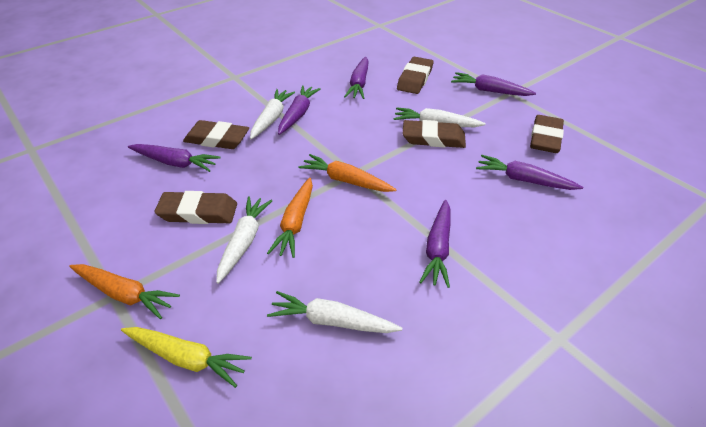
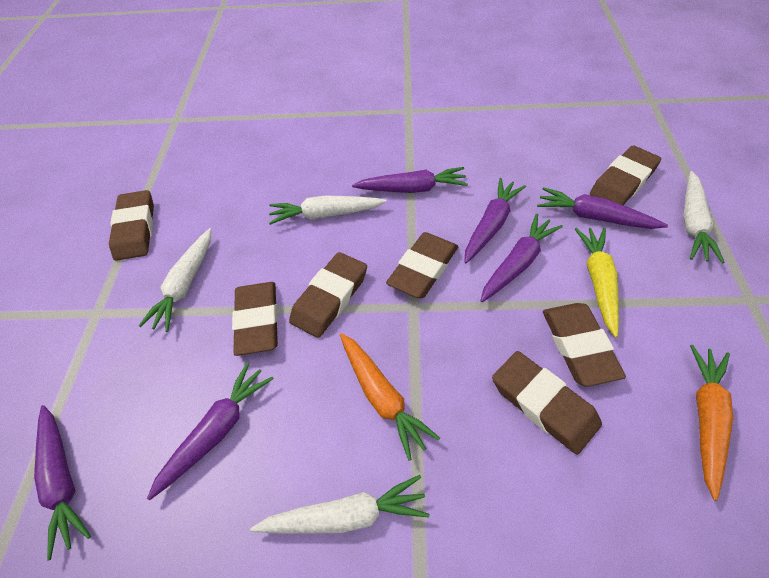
brown eraser: 5 -> 7
orange carrot: 3 -> 2

